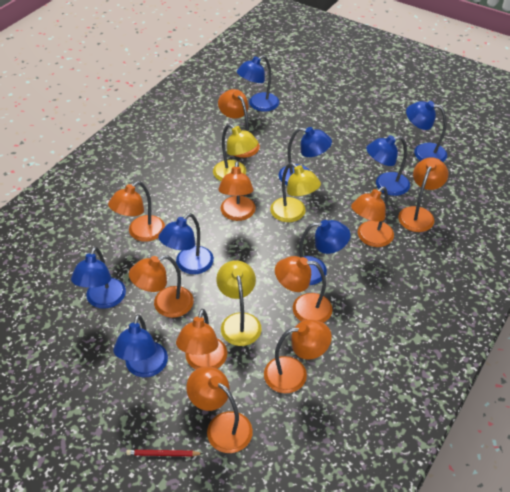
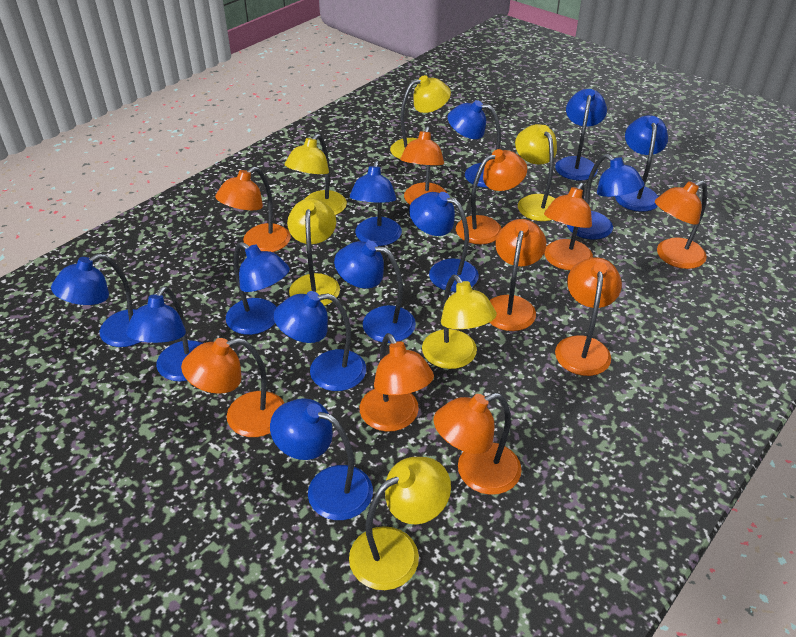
blue lamp: 8 -> 12
red pencil: 1 -> 0
yellow lamp: 3 -> 6

